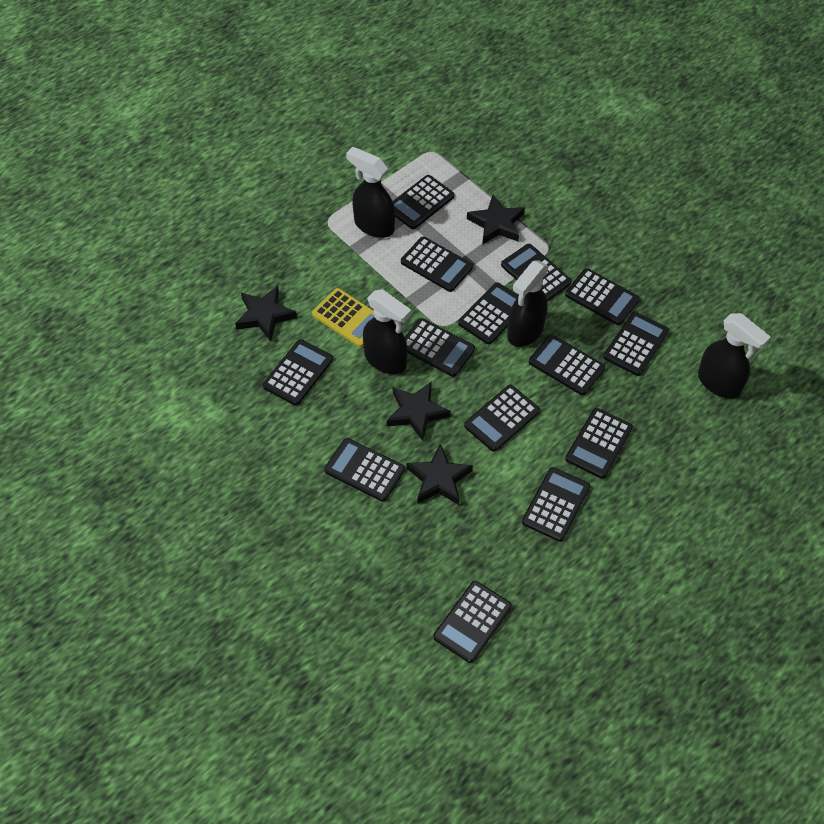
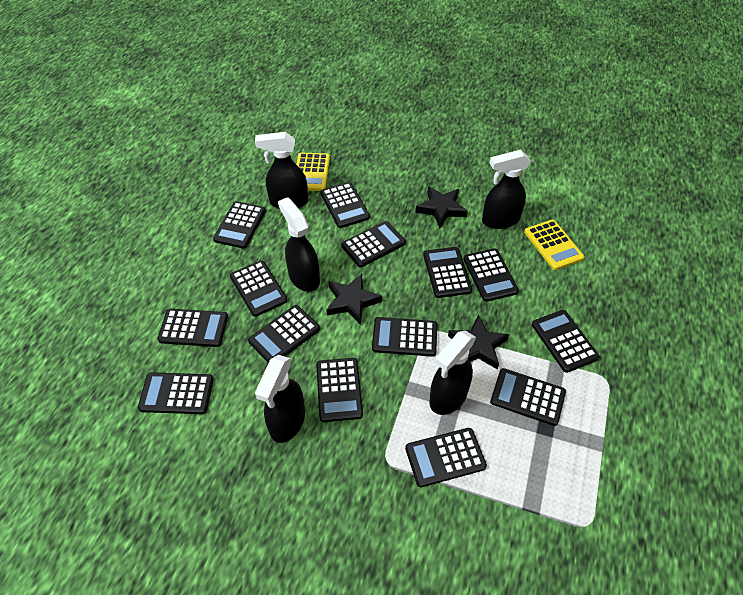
black spray bottle: 4 -> 5
black star: 4 -> 3
yellow calculator: 1 -> 2

